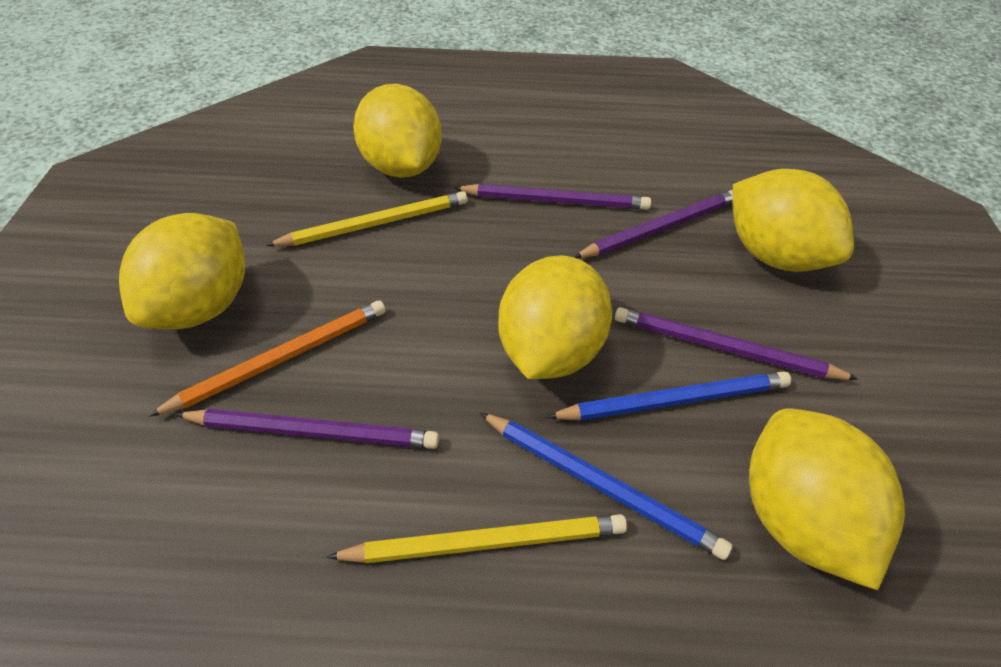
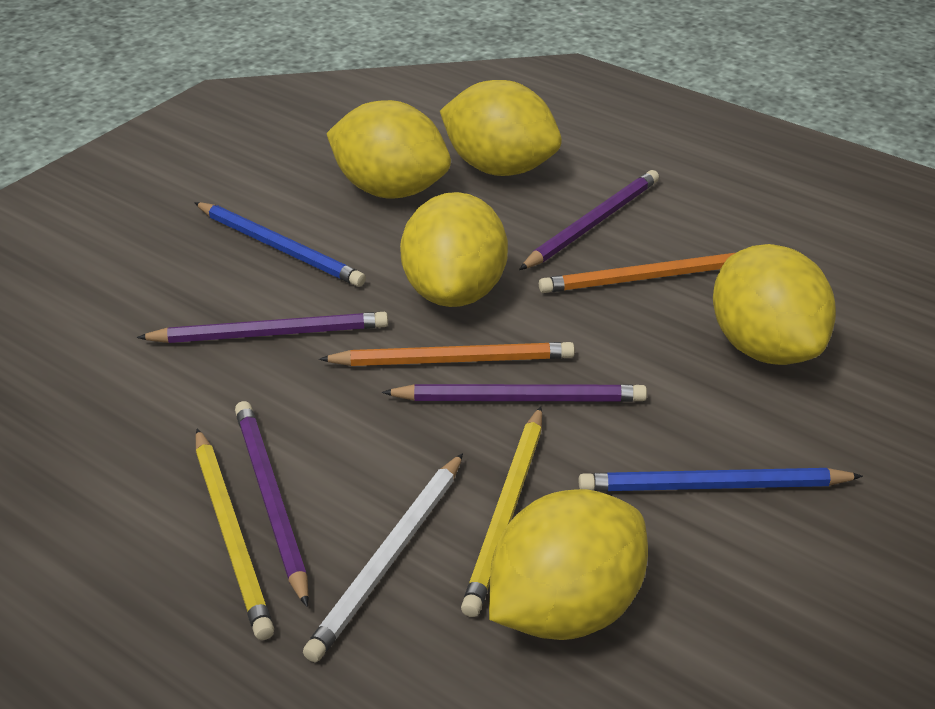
orange pencil: 1 -> 2
white pencil: 0 -> 1

